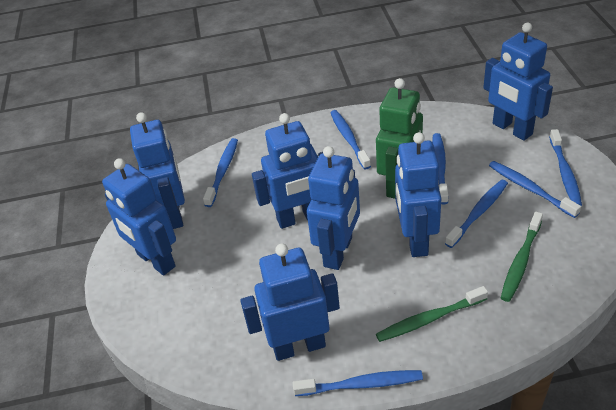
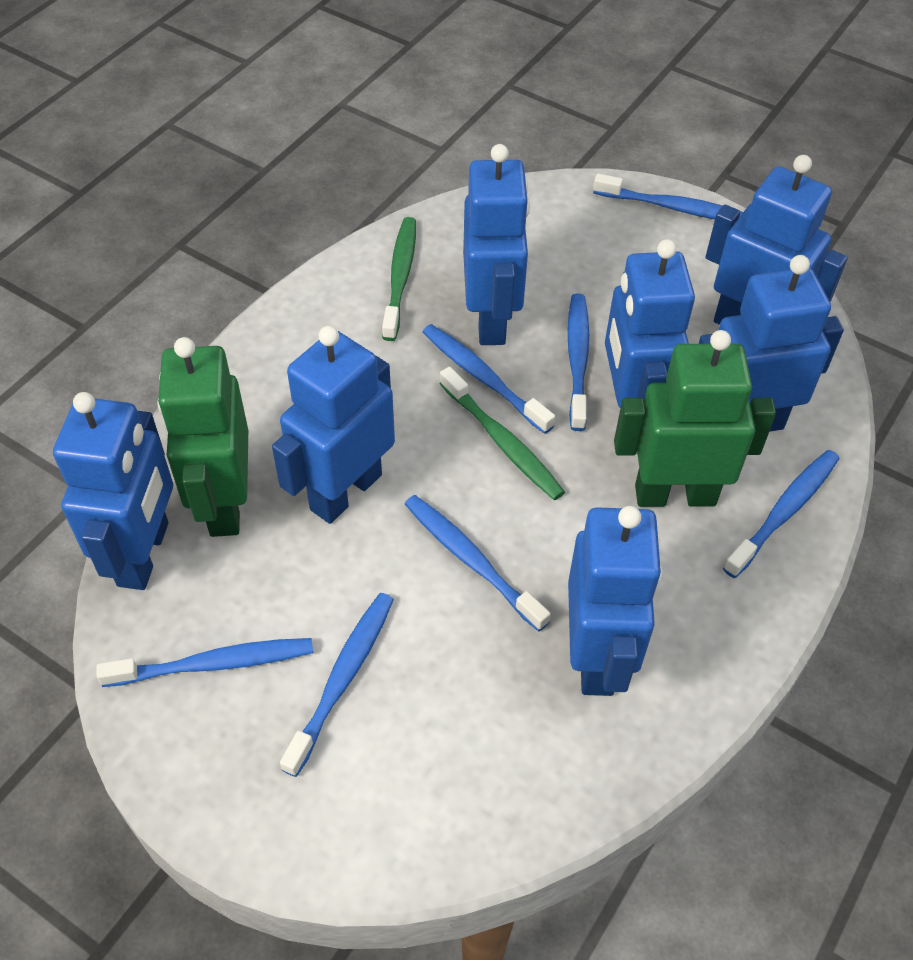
green robot: 1 -> 2

